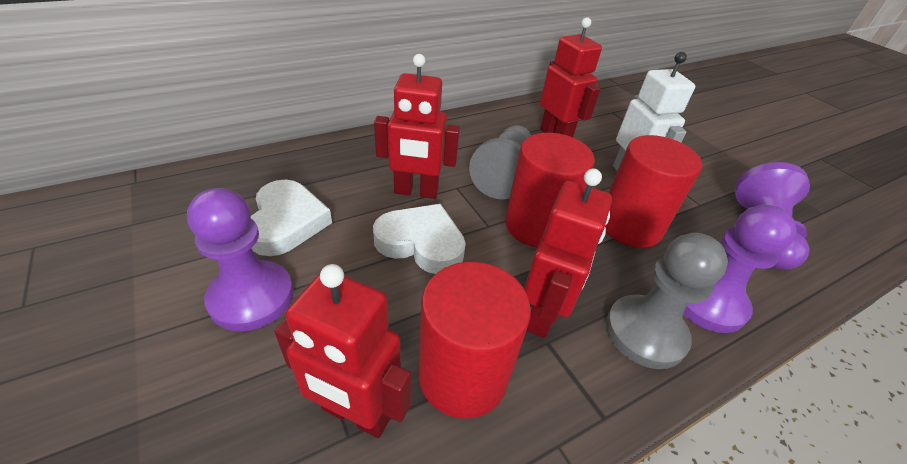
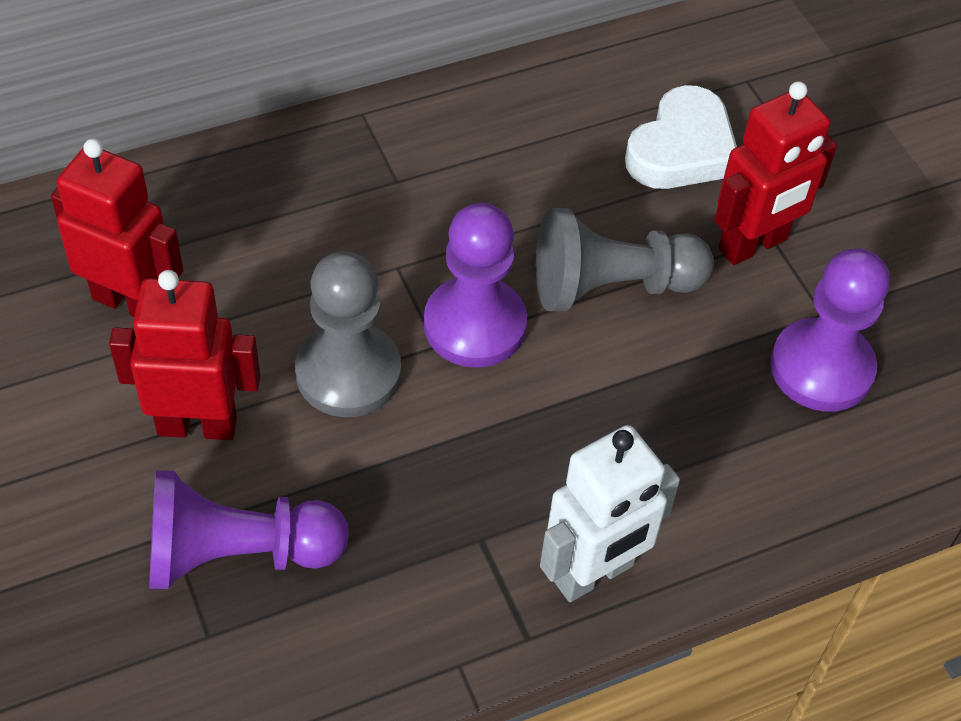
red cylinder: 3 -> 0
red robot: 4 -> 3
white heart: 2 -> 1

